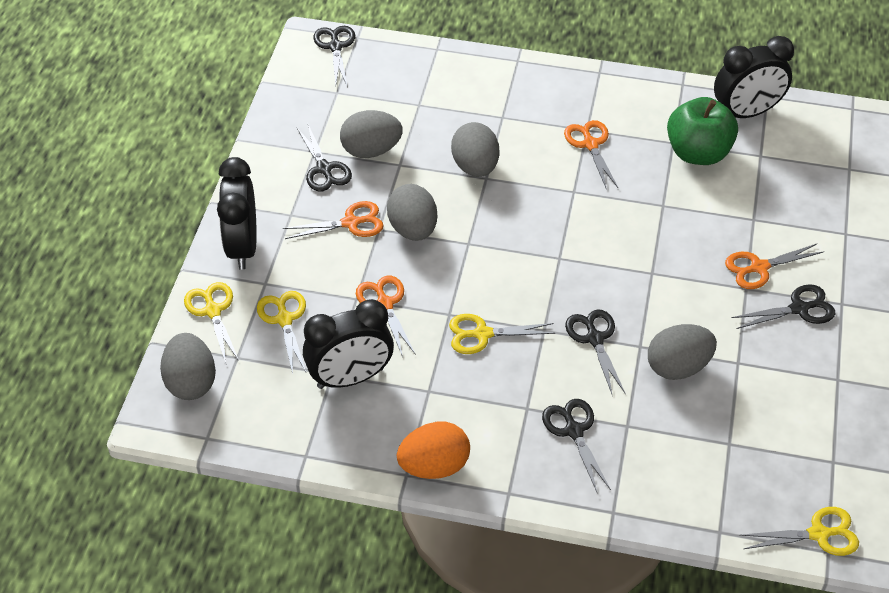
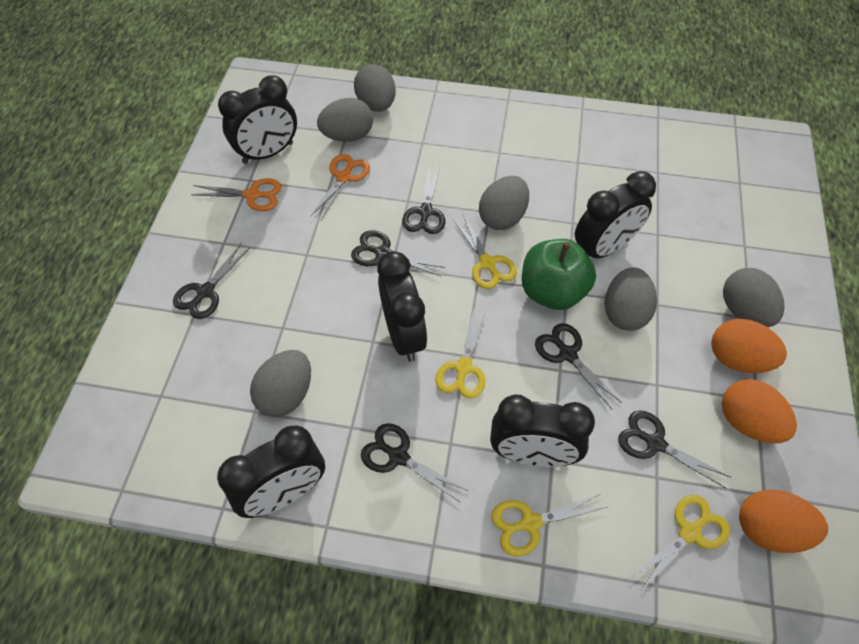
black clock: 3 -> 5
black scissors: 5 -> 6
grey egg: 5 -> 6
orange egg: 1 -> 3
orange scissors: 4 -> 2

